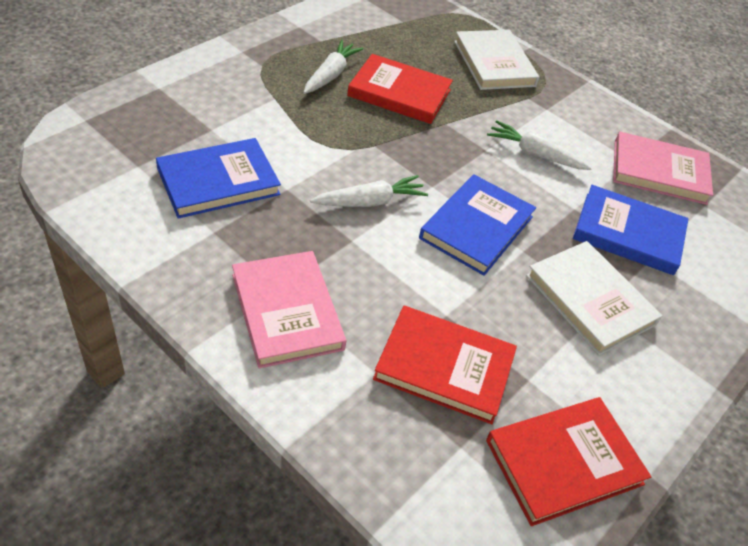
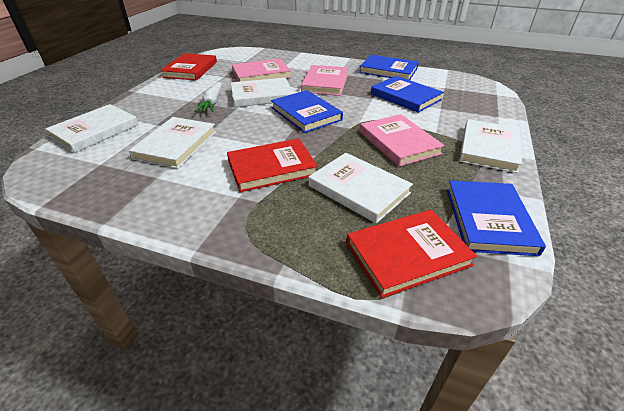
blue book: 3 -> 4
pink book: 2 -> 3
white book: 2 -> 5
white carrot: 3 -> 1

